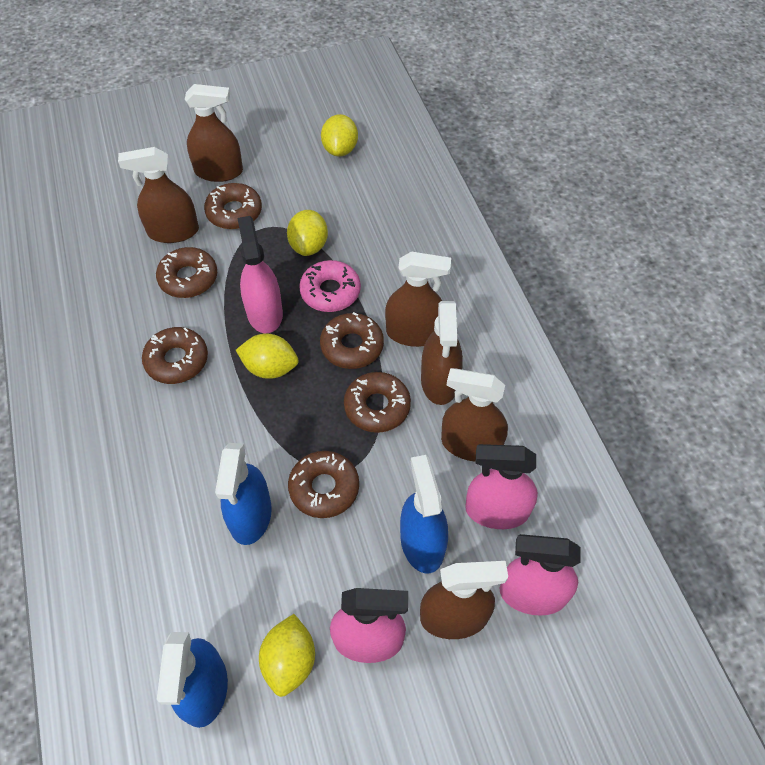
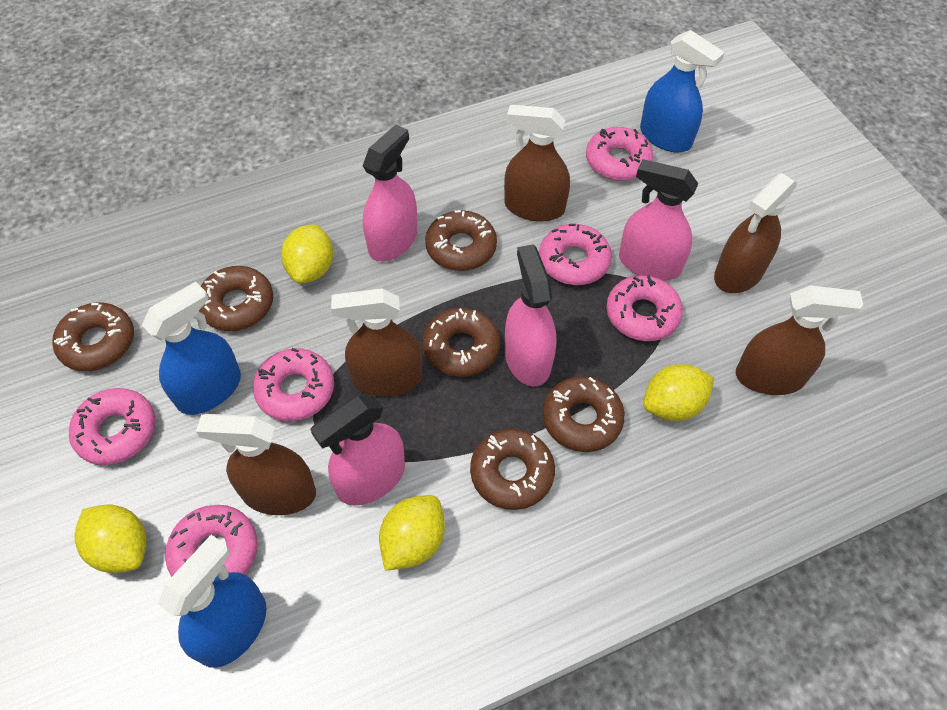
brown spray bottle: 6 -> 5
pink donut: 1 -> 6

